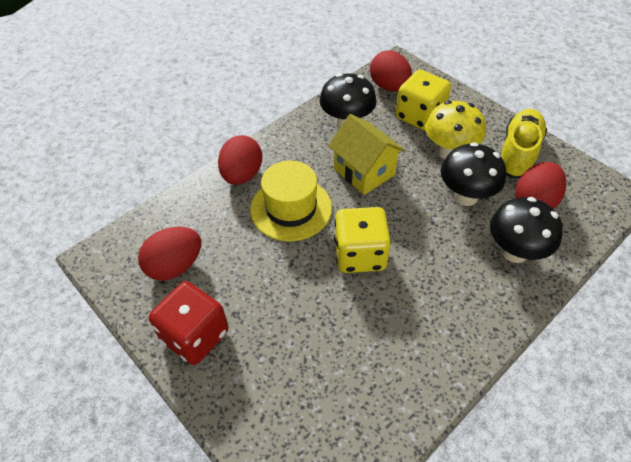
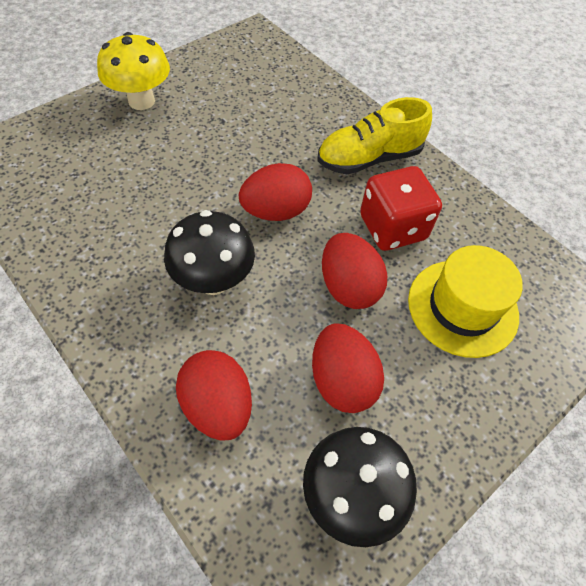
black mushroom: 3 -> 2
yellow dice: 2 -> 0
yellow house: 1 -> 0

